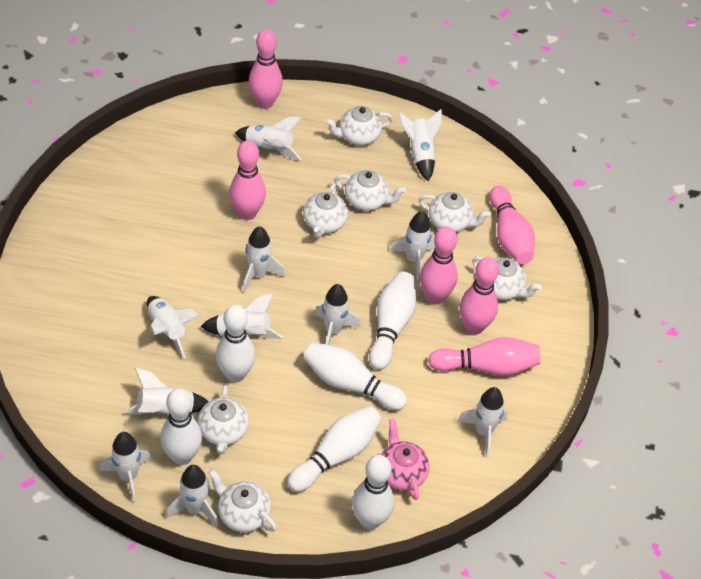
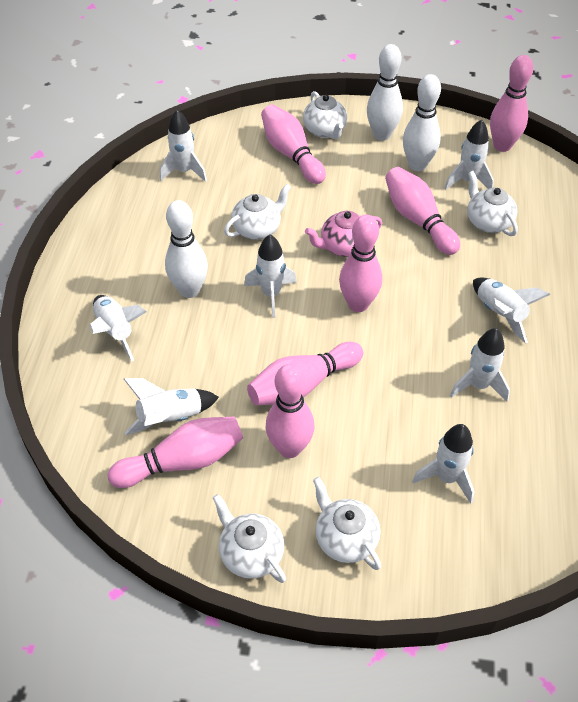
pink bowling pin: 6 -> 7
white bowling pin: 6 -> 3
white rocket: 11 -> 8
white teapot: 7 -> 5

